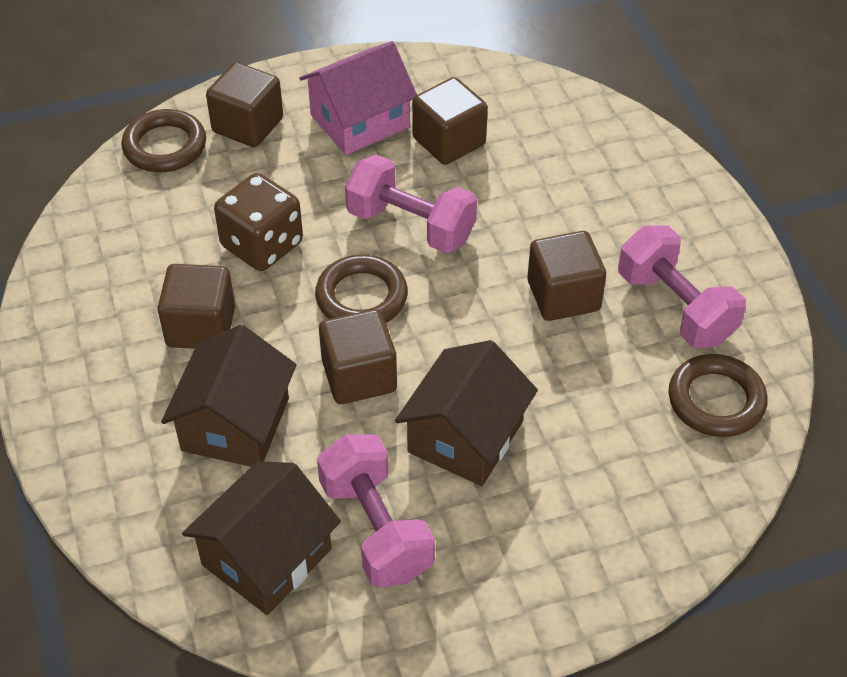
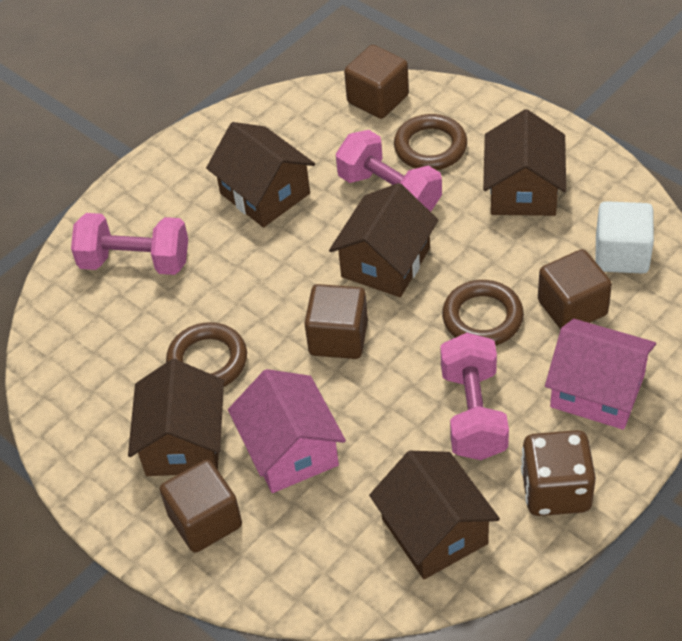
brown cube: 5 -> 4
brown house: 3 -> 5
pink house: 1 -> 2
white cube: 0 -> 1

